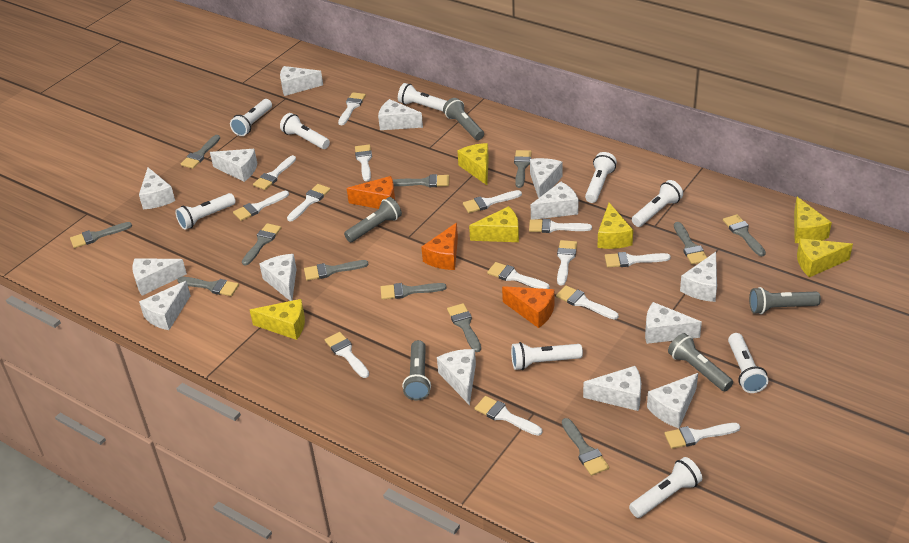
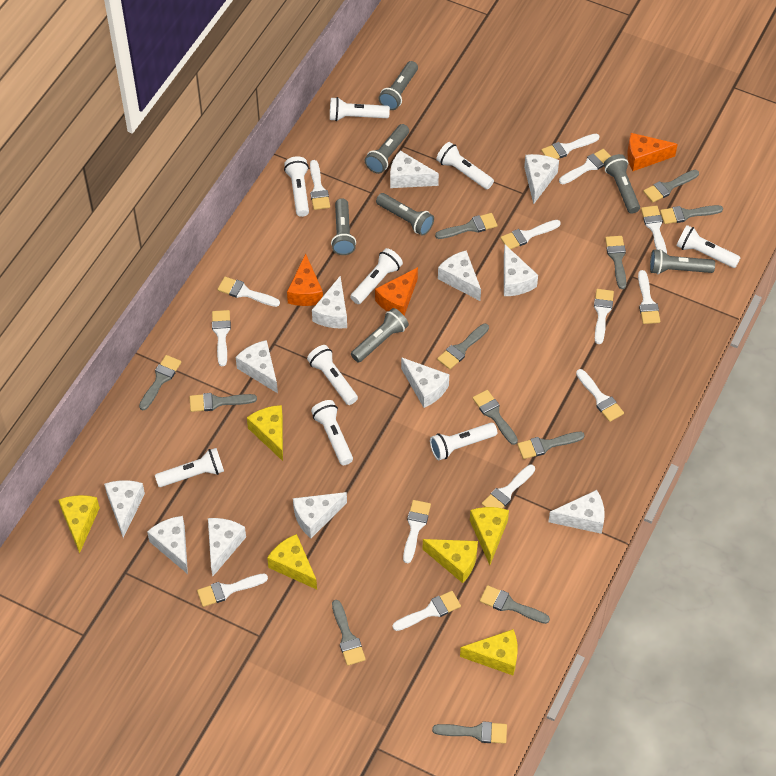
grey flashlight: 5 -> 7
white cheese: 14 -> 12

